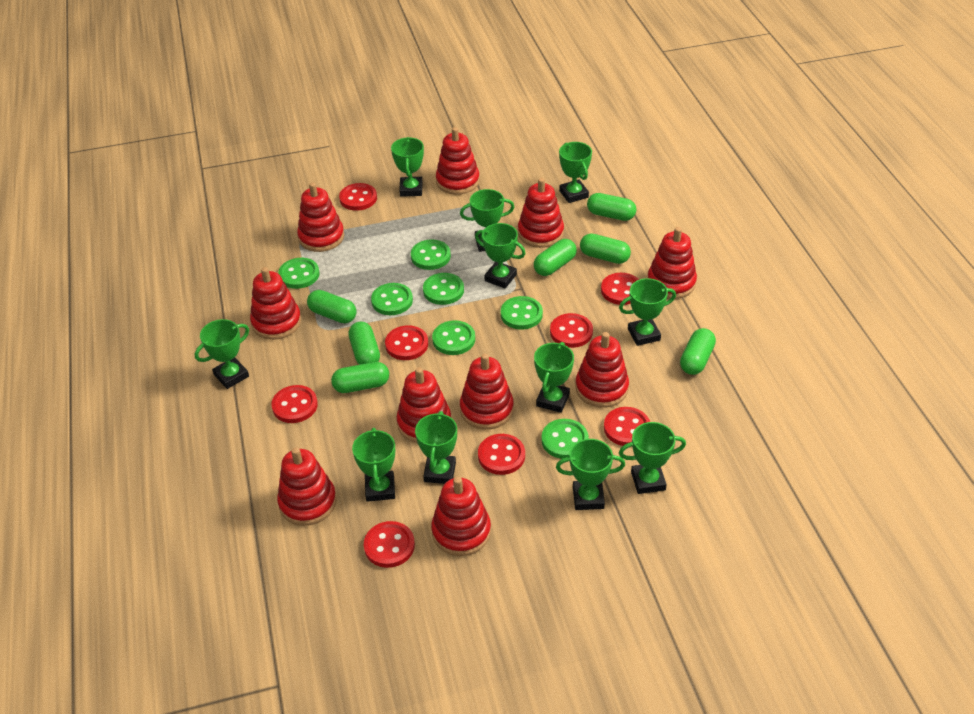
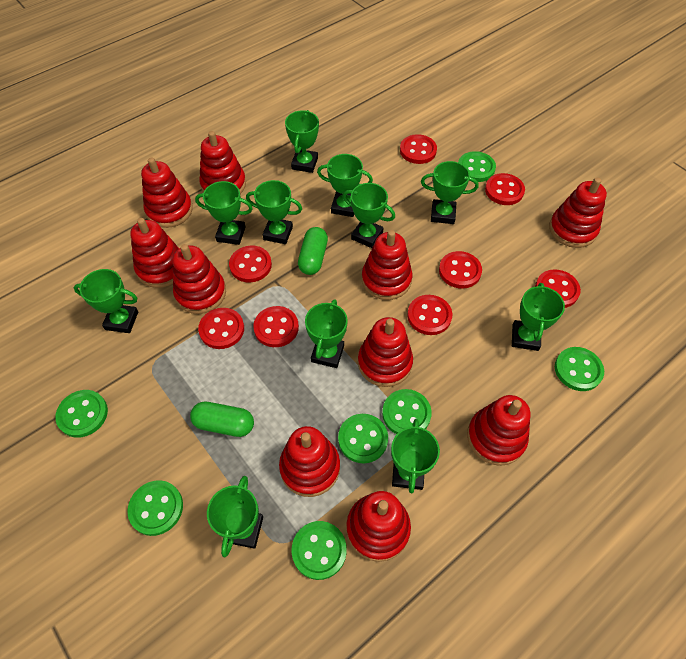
green capsule: 7 -> 2

